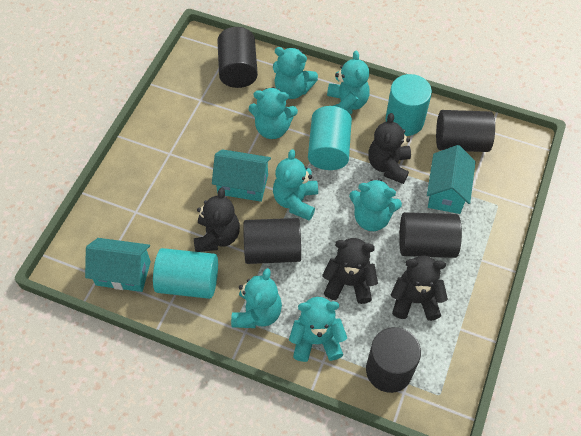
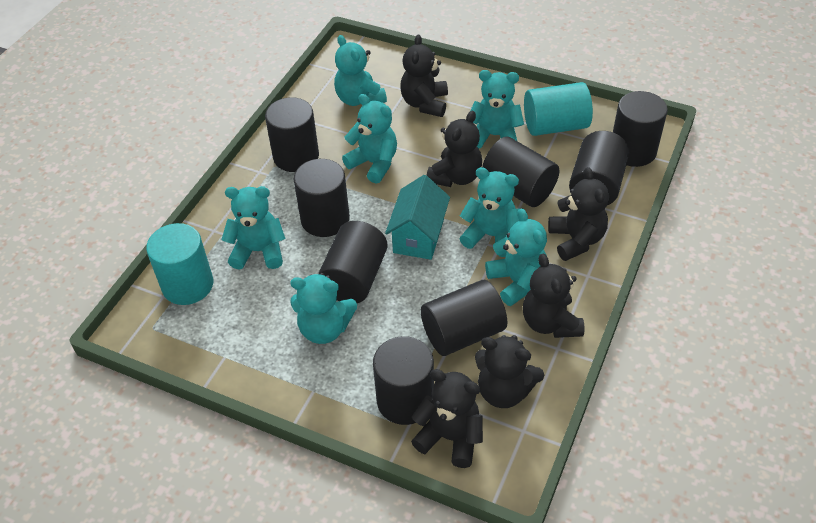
black cylinder: 5 -> 8
black teddy bear: 4 -> 6
turquoise cylinder: 3 -> 2
turquoise house: 3 -> 1

